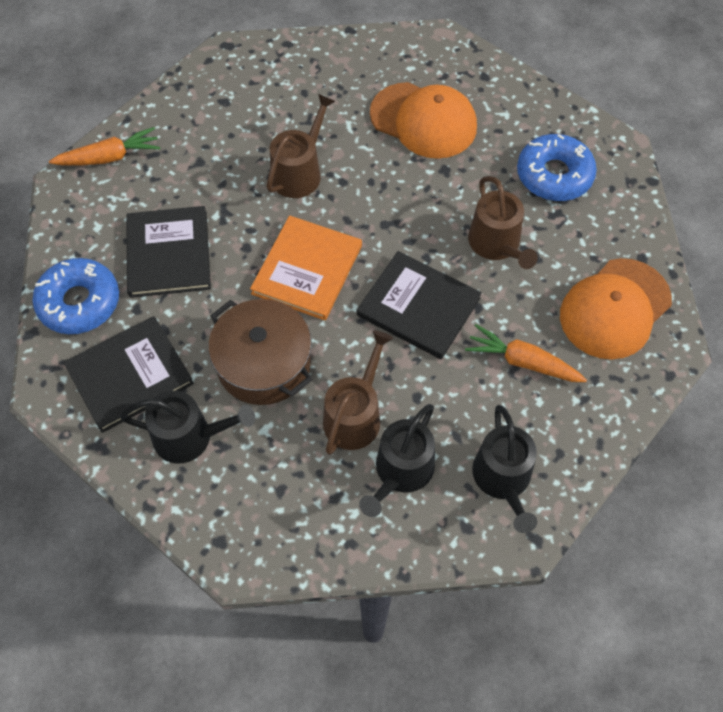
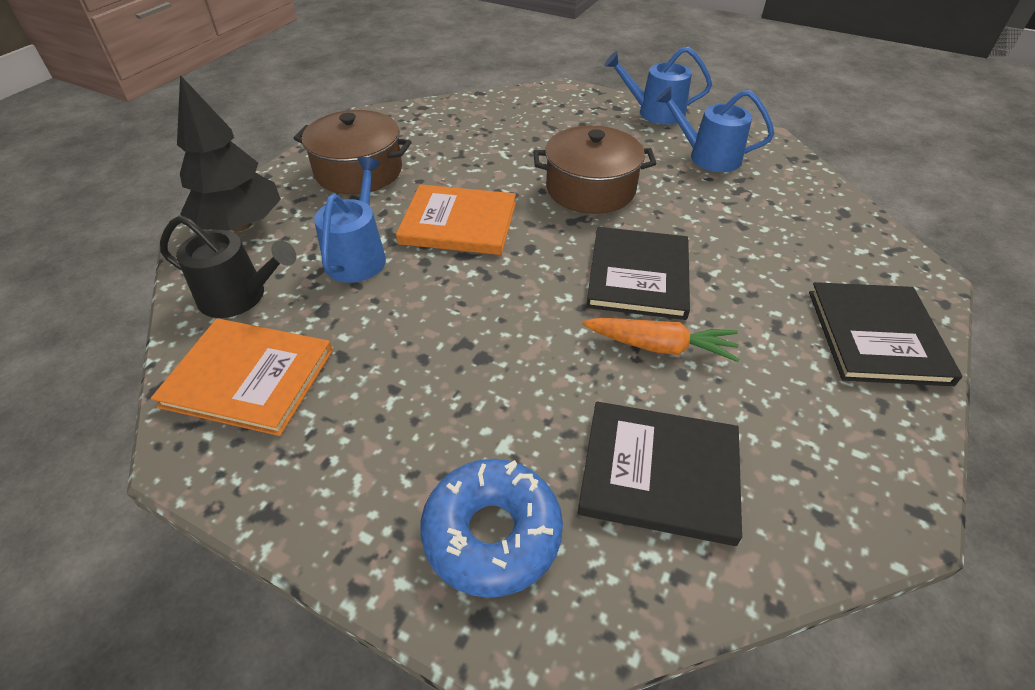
black tree: 0 -> 1
black watering can: 3 -> 1
blue donut: 2 -> 1
blue watering can: 0 -> 3
brown pot: 1 -> 2
brown watering can: 3 -> 0
orange book: 1 -> 2
orange cap: 2 -> 0
orange carrot: 2 -> 1

